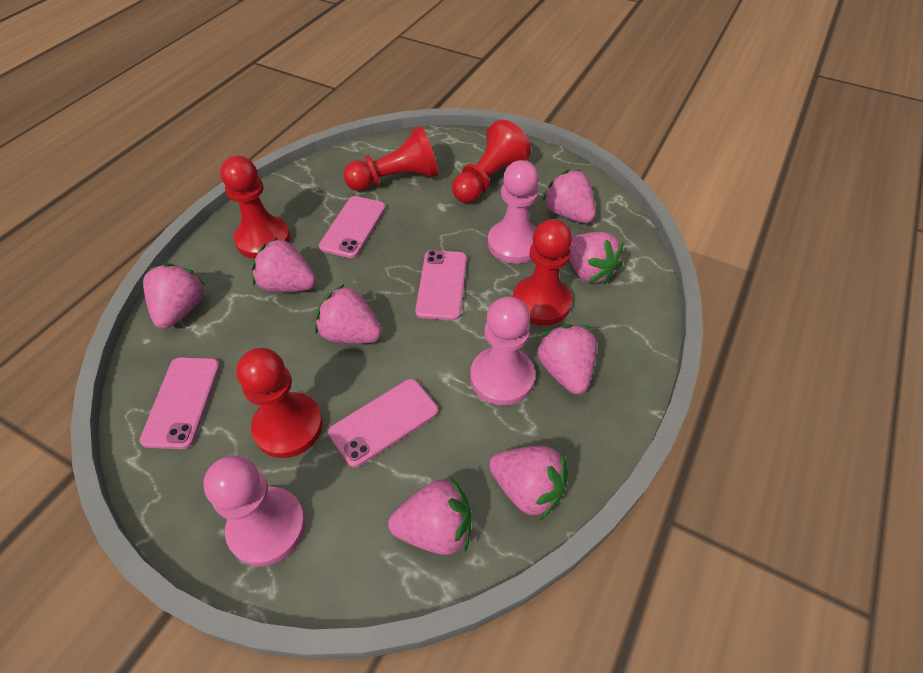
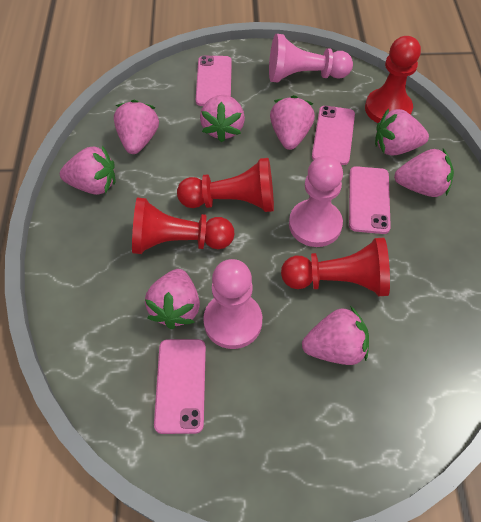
red pawn: 5 -> 4

